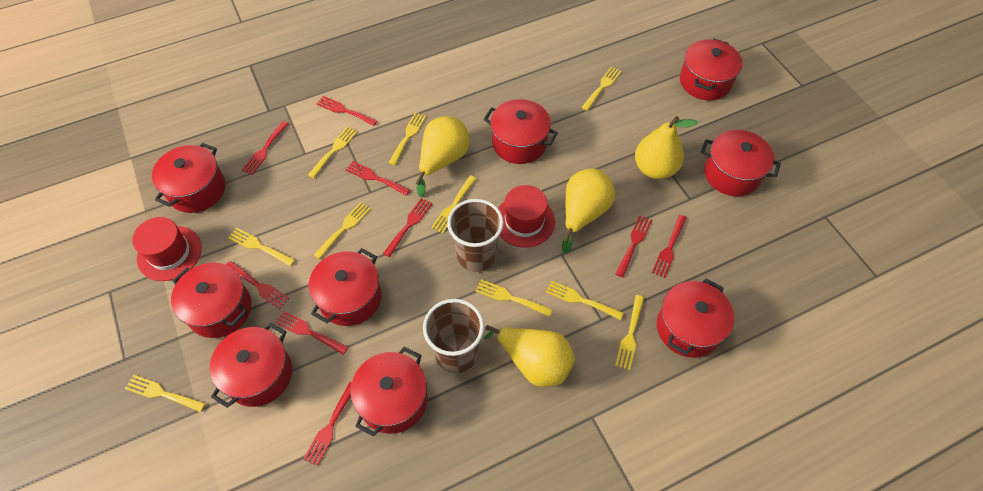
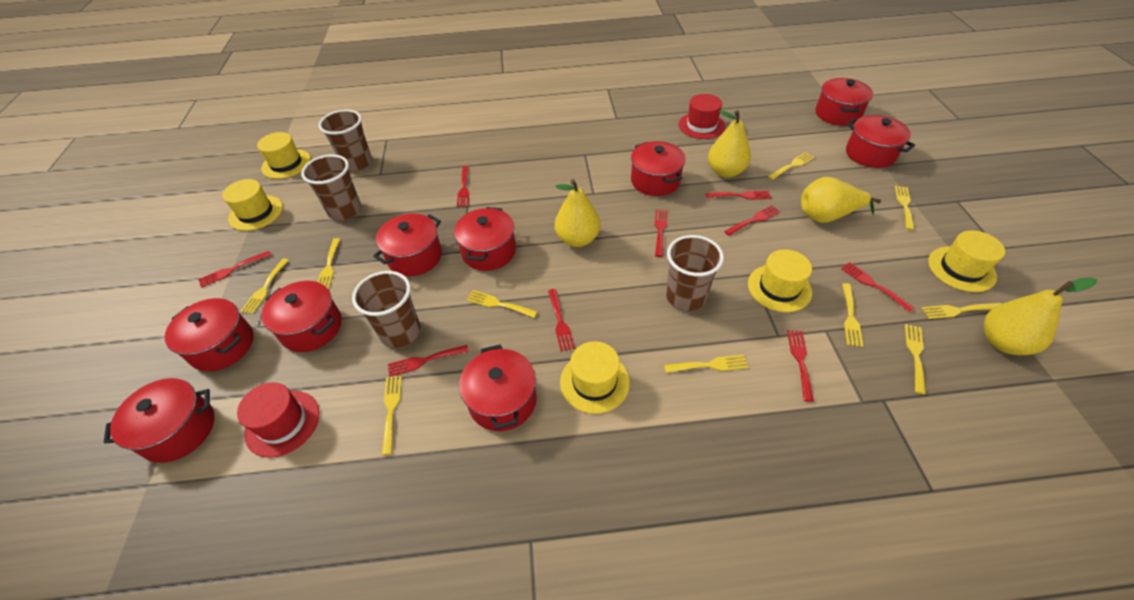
brown cup: 2 -> 4
yellow hat: 0 -> 5

